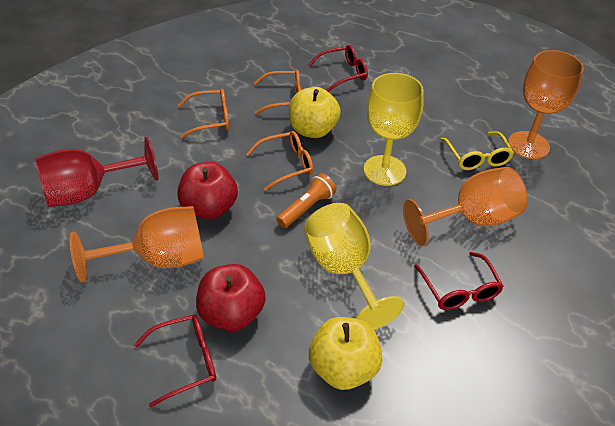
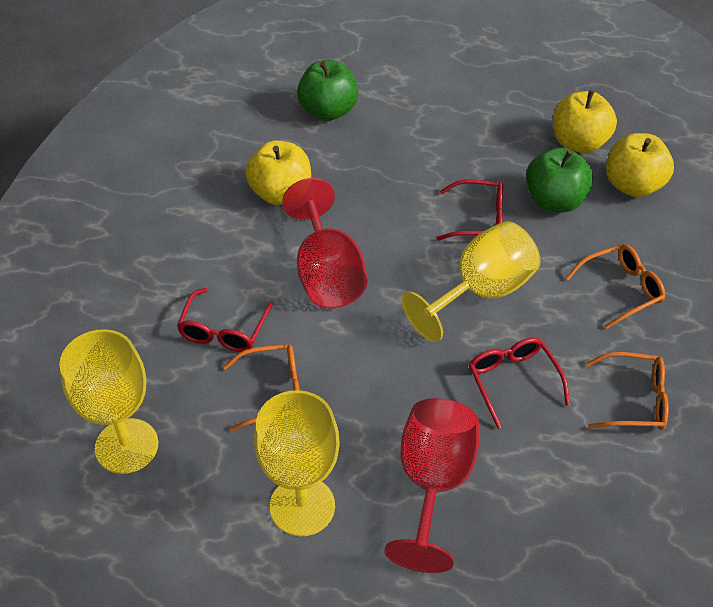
green apple: 0 -> 2
orange flashlight: 1 -> 0
orange goblet: 3 -> 0
red apple: 2 -> 0
red goblet: 1 -> 2
yellow apple: 2 -> 3
yellow glasses: 1 -> 0
yellow goblet: 2 -> 3

